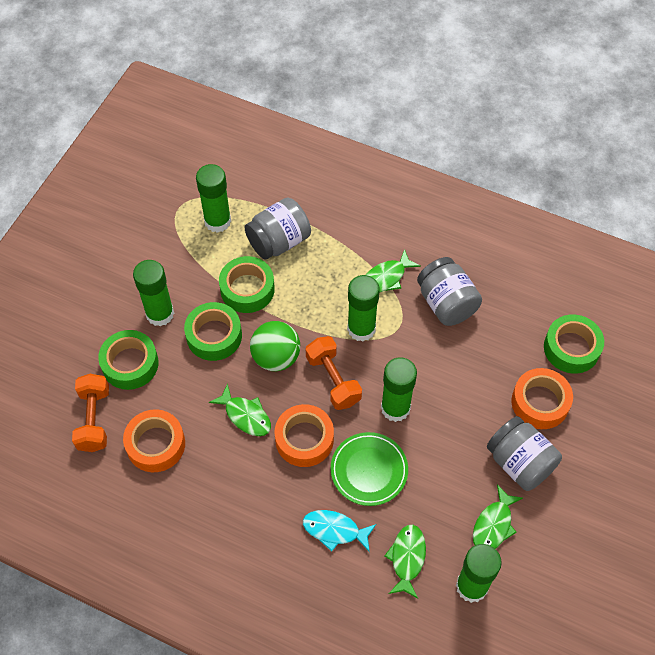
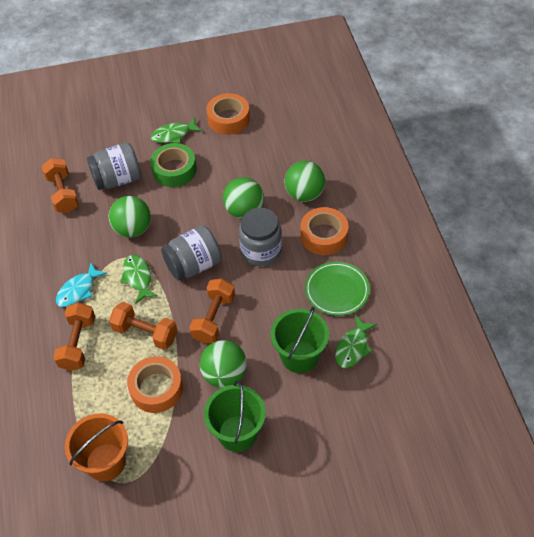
green ball: 1 -> 4
green bucket: 0 -> 2
green fish: 4 -> 3
green glue stick: 5 -> 0
green tape: 4 -> 1
orange bucket: 0 -> 1
orange dumbbell: 2 -> 4

